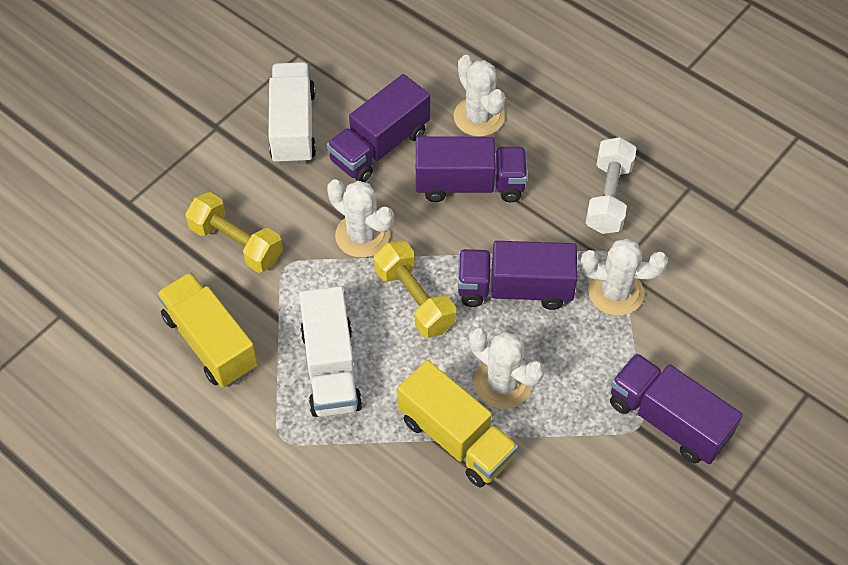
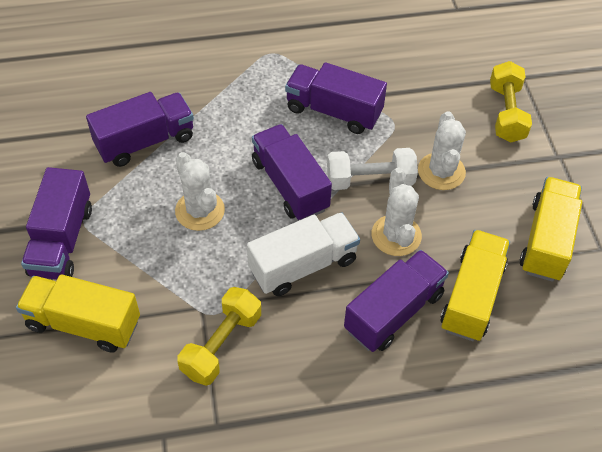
purple truck: 4 -> 5
white cactus: 4 -> 3
white truck: 2 -> 1
yellow truck: 2 -> 3

